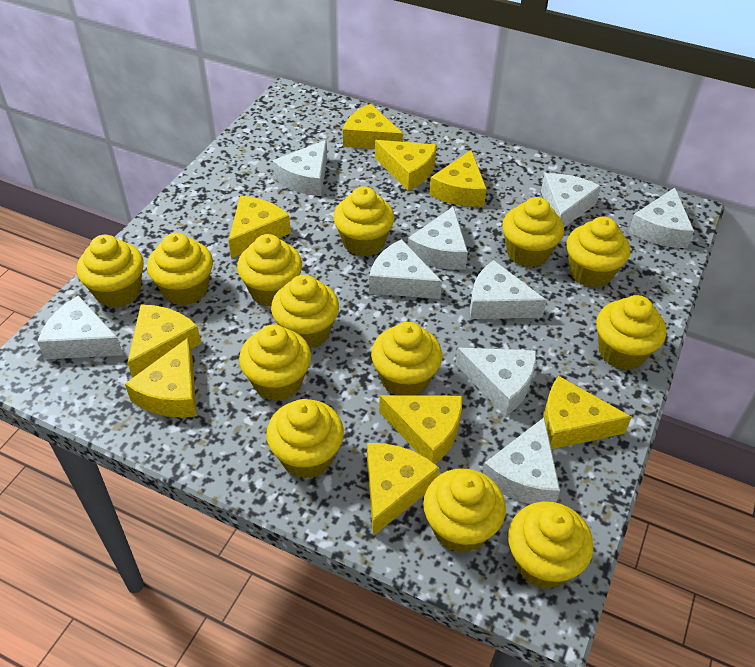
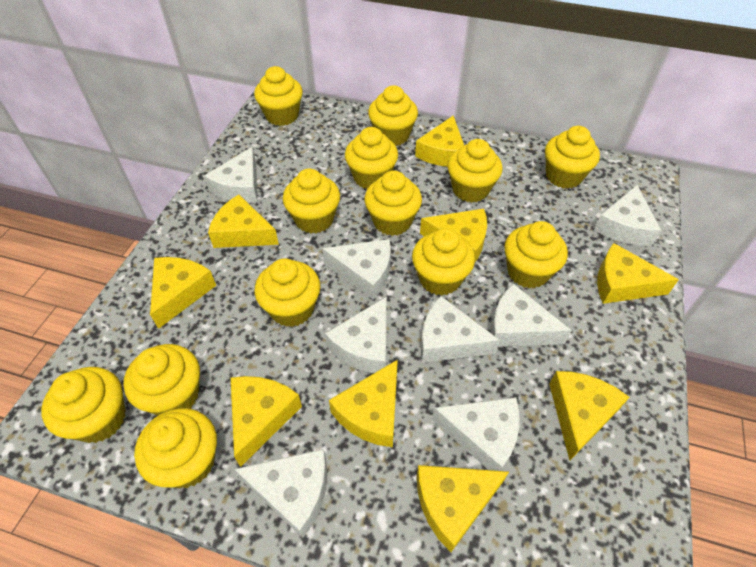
white cheese: 9 -> 8

